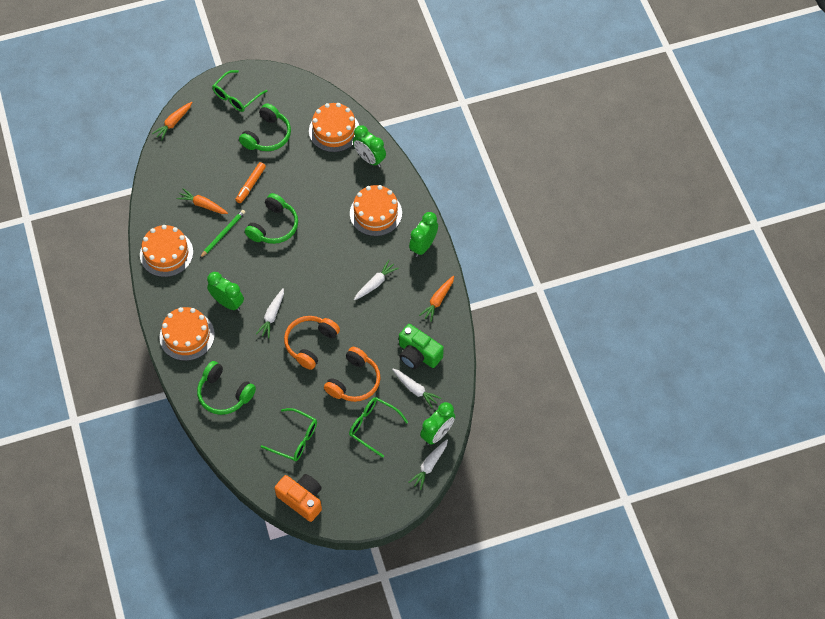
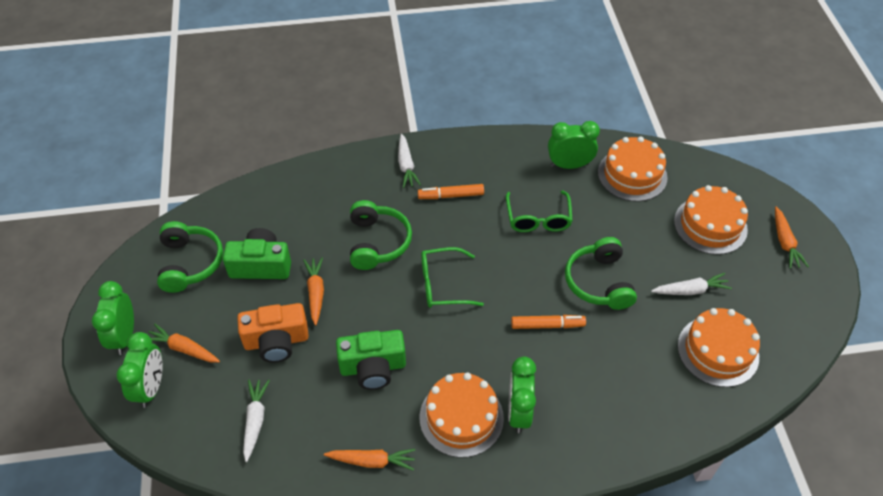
green camera: 1 -> 2
green glasses: 3 -> 2
green pencil: 1 -> 0
orange carrot: 3 -> 4
orange headphones: 2 -> 0
orange marker: 1 -> 2
white carrot: 4 -> 3

